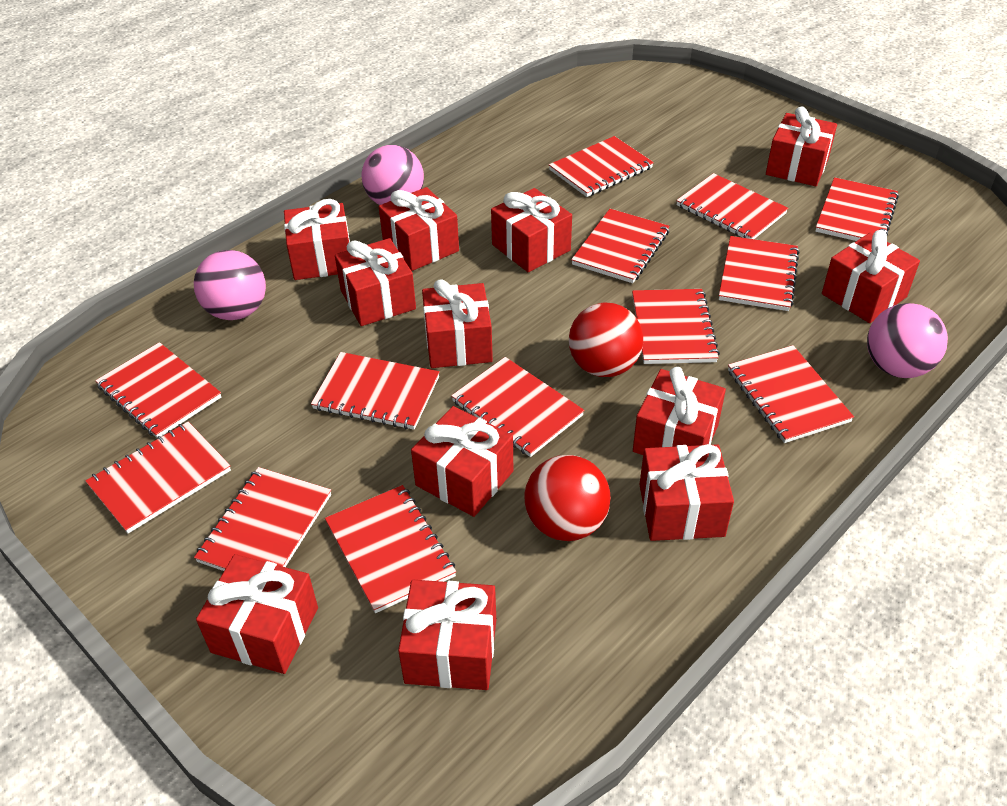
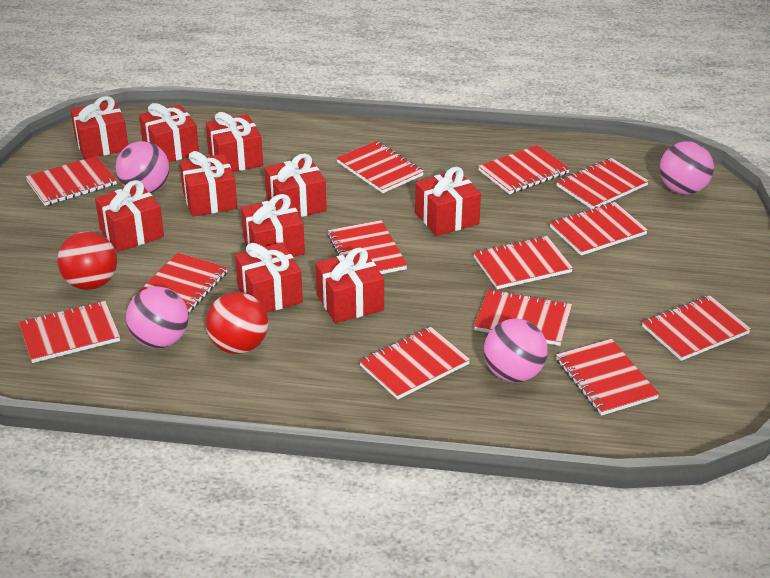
pink ball: 3 -> 4
red gift: 12 -> 10

